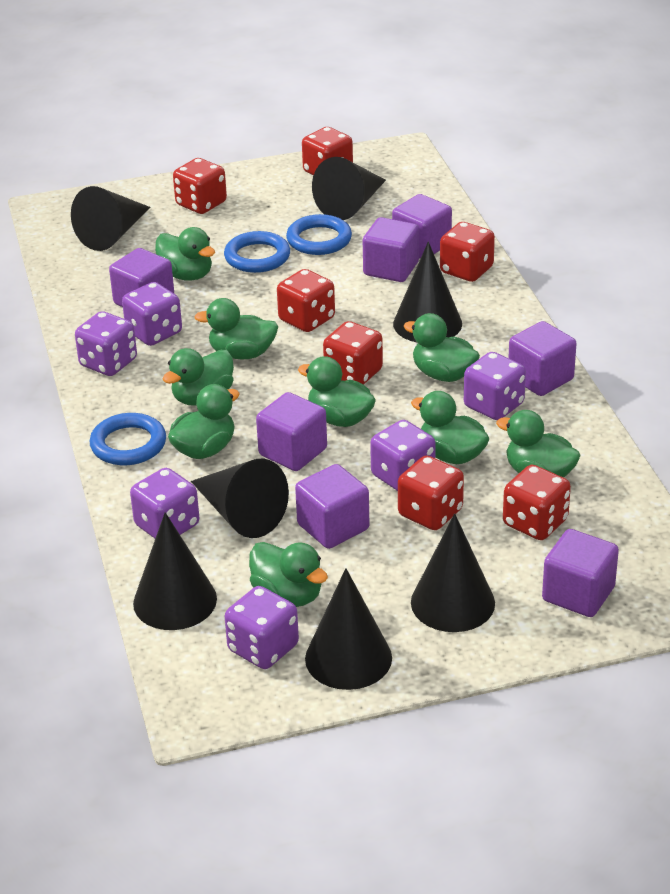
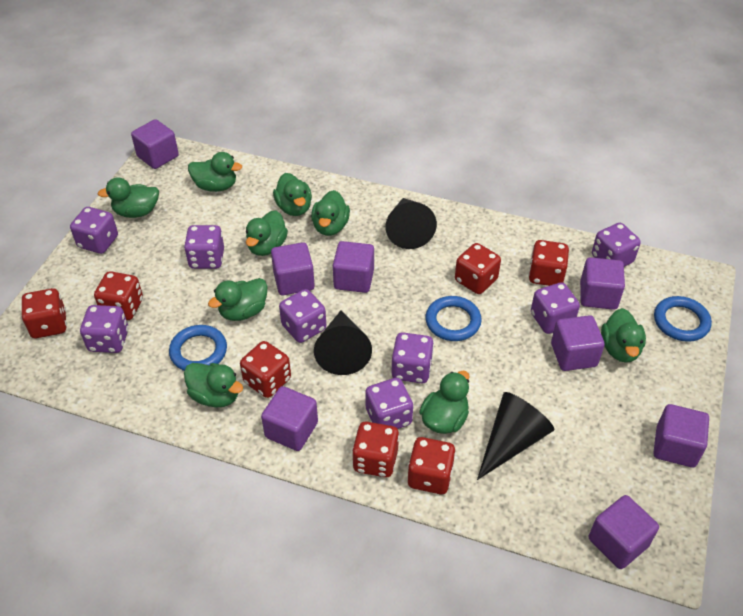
black cone: 7 -> 3
purple cube: 7 -> 8
purple dice: 6 -> 8

